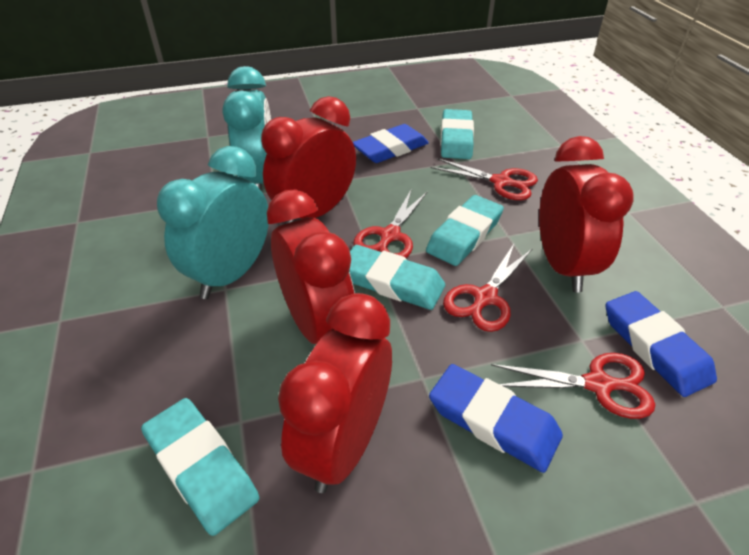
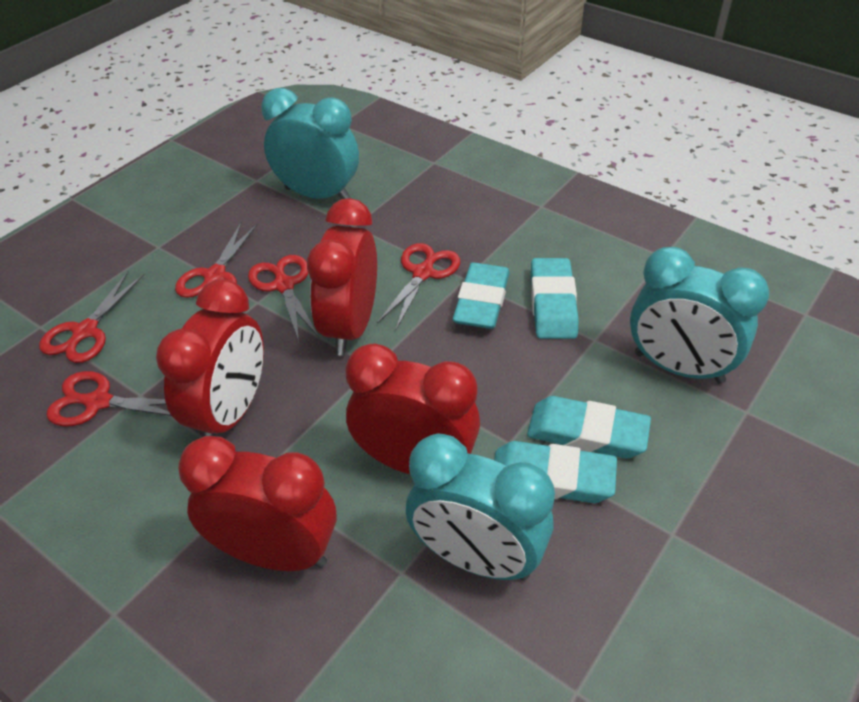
blue eraser: 3 -> 0
red scissors: 4 -> 5
turquoise clock: 2 -> 3

